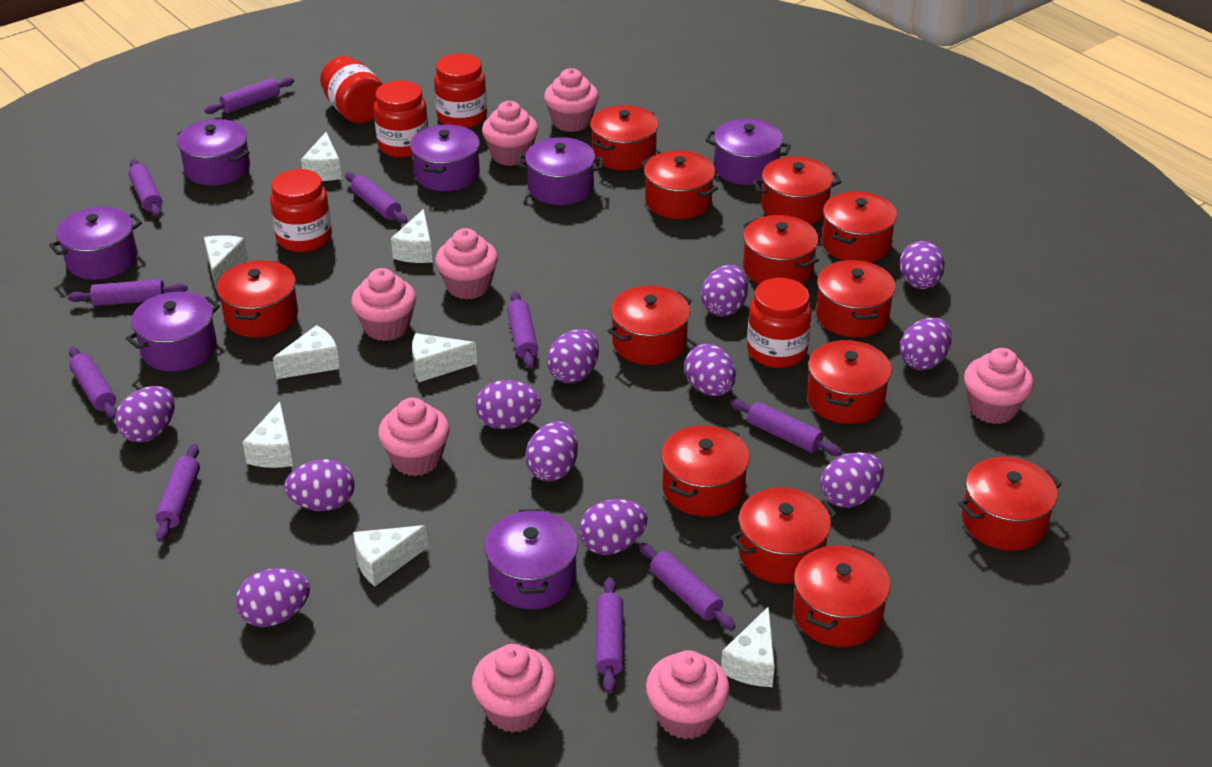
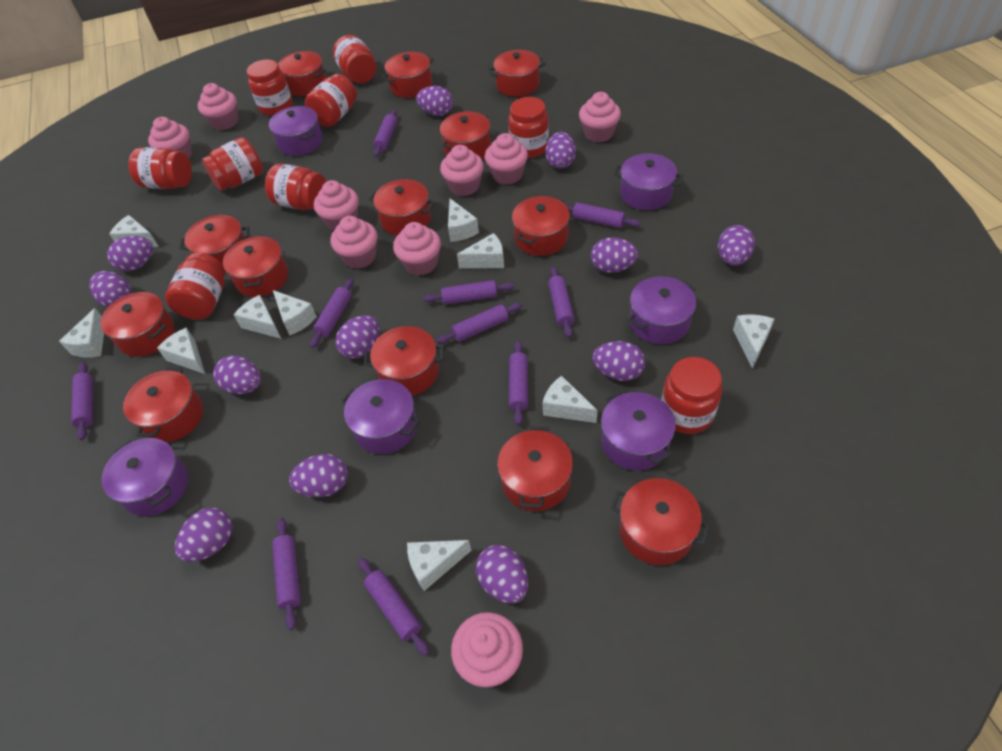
pink cupcake: 8 -> 9
purple pot: 7 -> 6
red jar: 5 -> 9
white cheese: 8 -> 10

